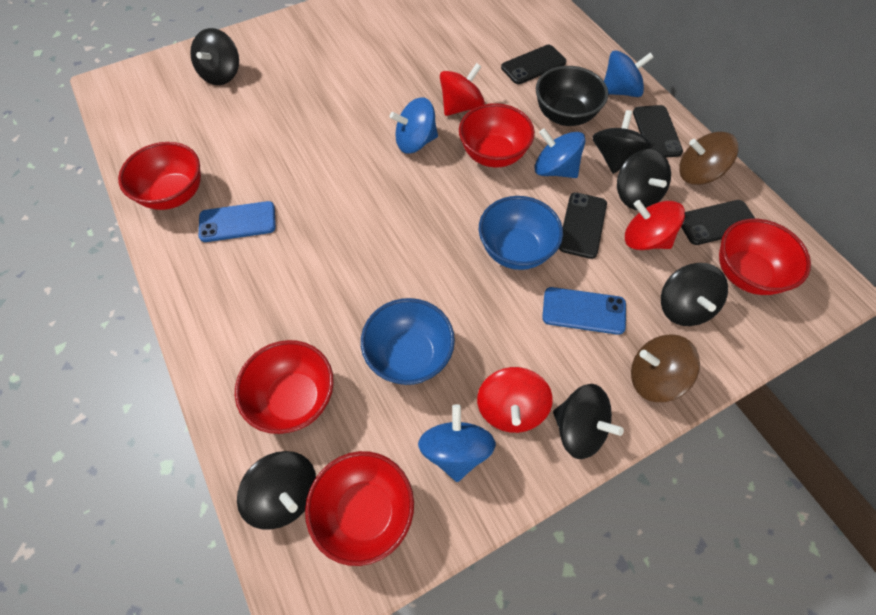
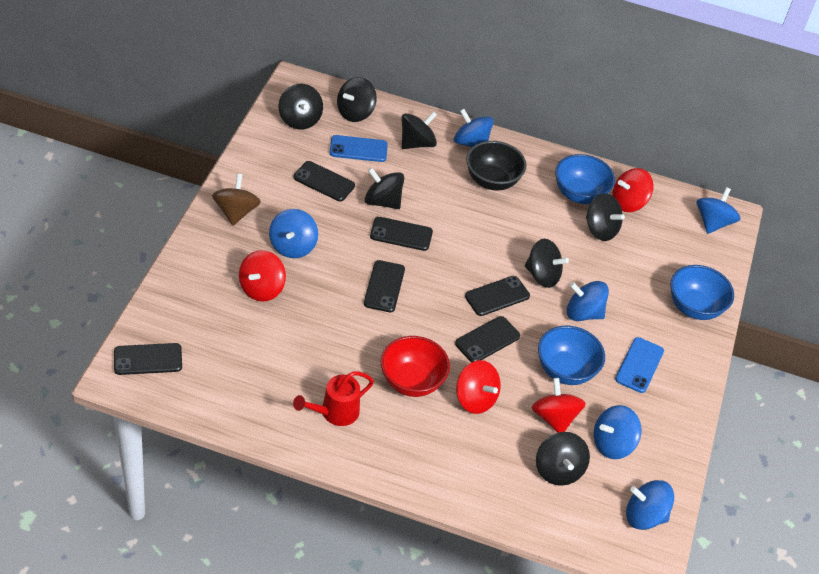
black phone: 4 -> 6
black spinning top: 6 -> 7
blue bowl: 2 -> 3
blue spinning top: 4 -> 6
brown spinning top: 2 -> 1
red bowl: 5 -> 1
red spinning top: 3 -> 4
red watering can: 0 -> 1

